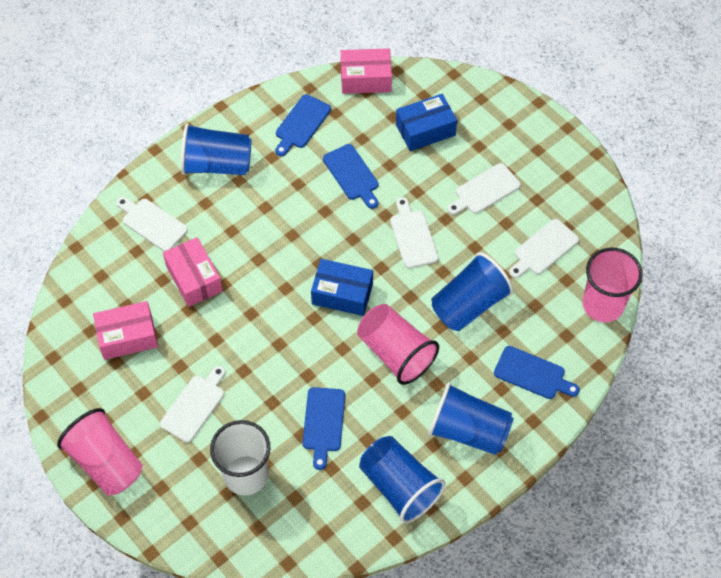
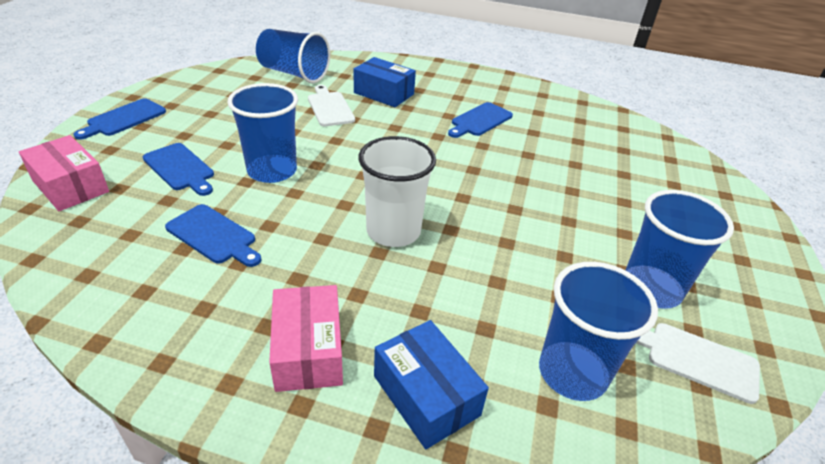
pink box: 3 -> 2
pink cup: 3 -> 0
white cutting board: 5 -> 2

